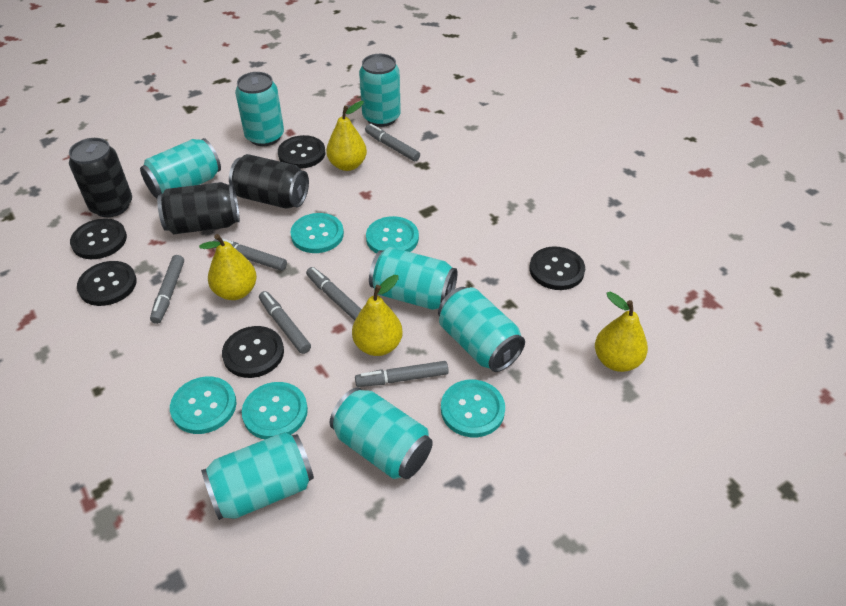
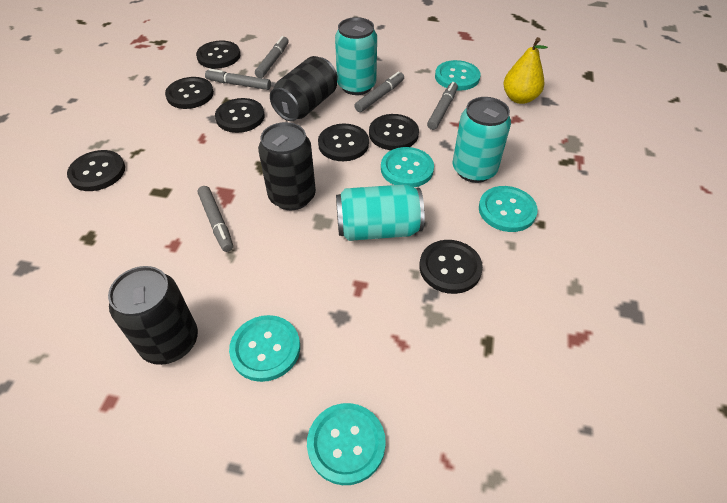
black button: 5 -> 7
grey marker: 6 -> 5
turquoise can: 7 -> 3
yellow pear: 4 -> 1

